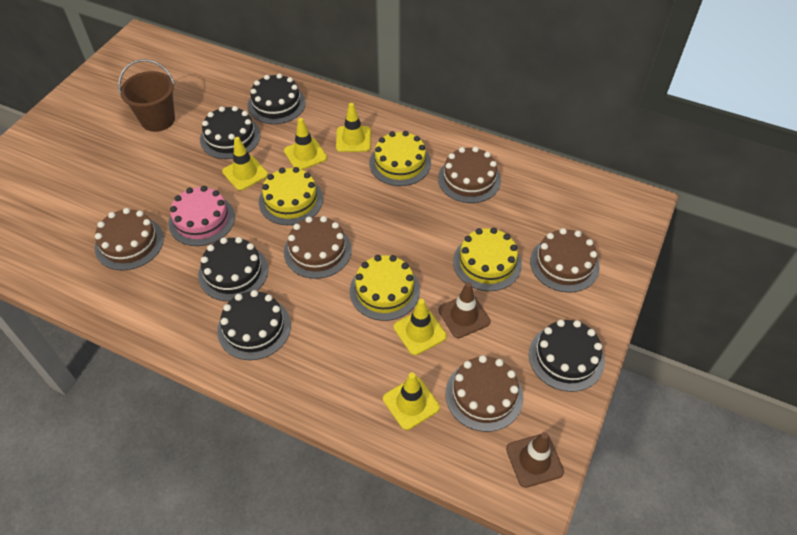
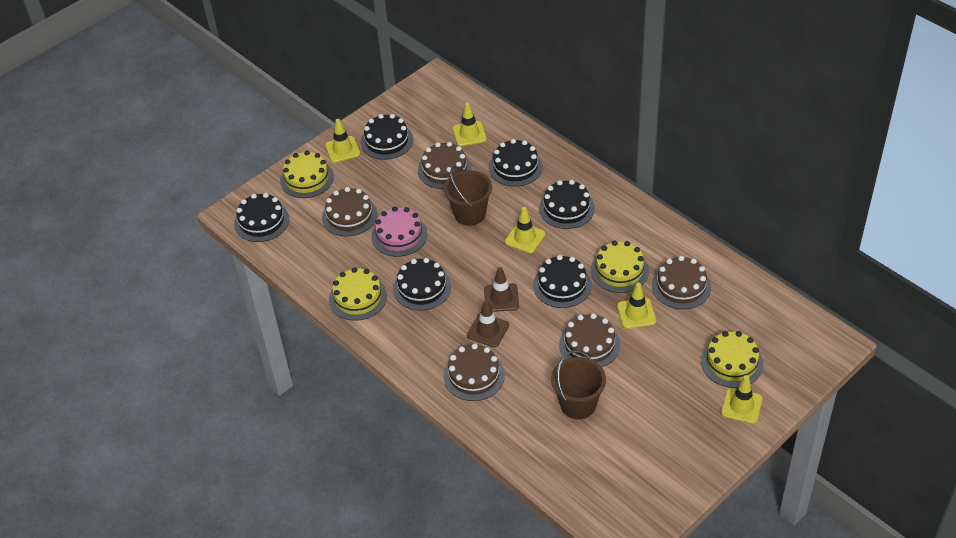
black cake: 5 -> 6
brown bucket: 1 -> 2

